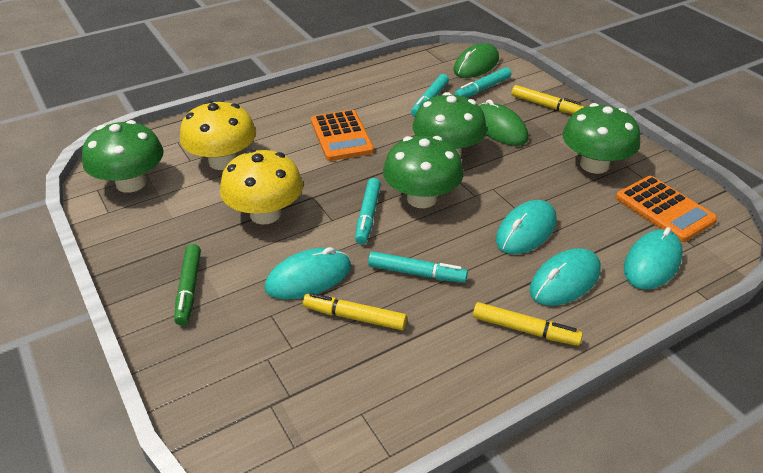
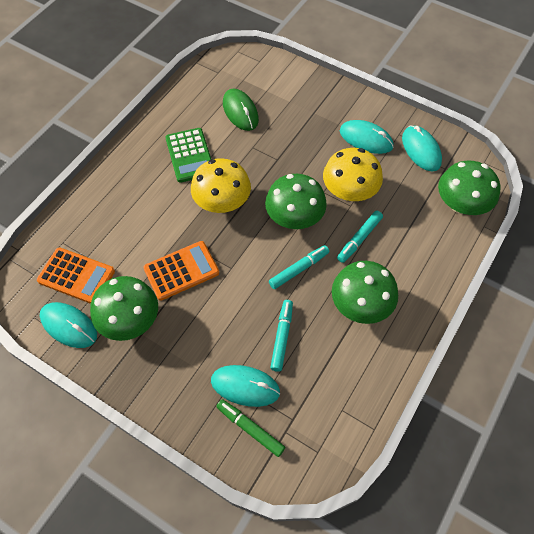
green calculator: 0 -> 1
green mouse: 2 -> 1
turquoise marker: 4 -> 3
yellow marker: 3 -> 0

